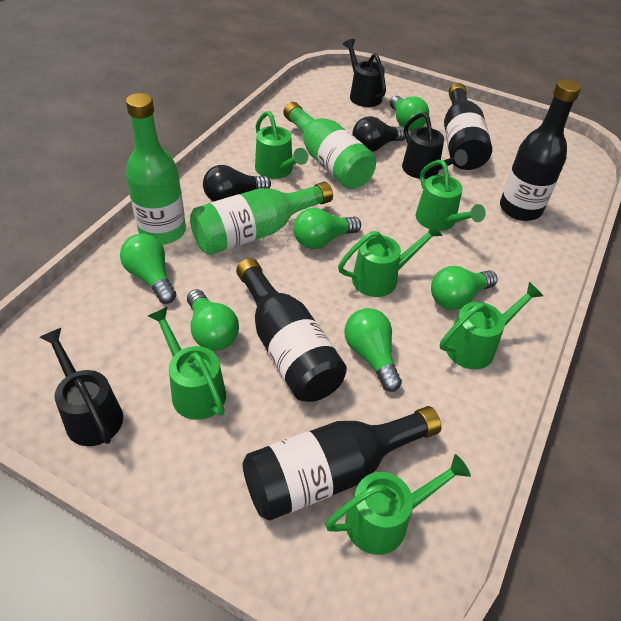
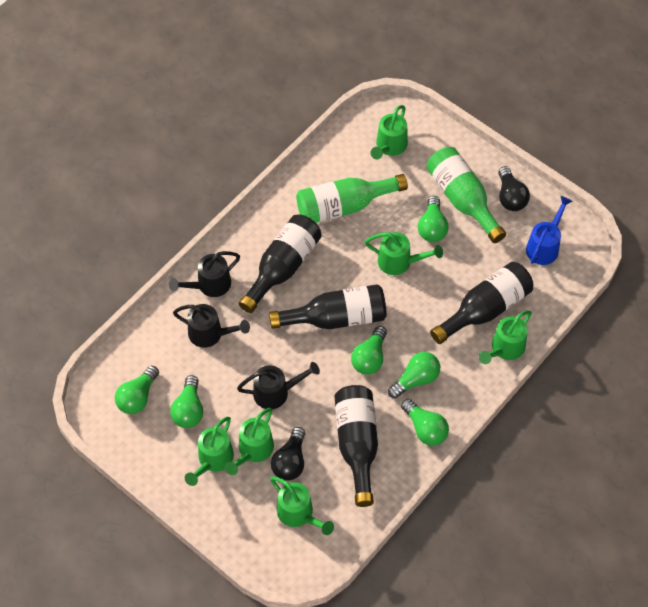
blue watering can: 0 -> 1
green bottle: 3 -> 2

